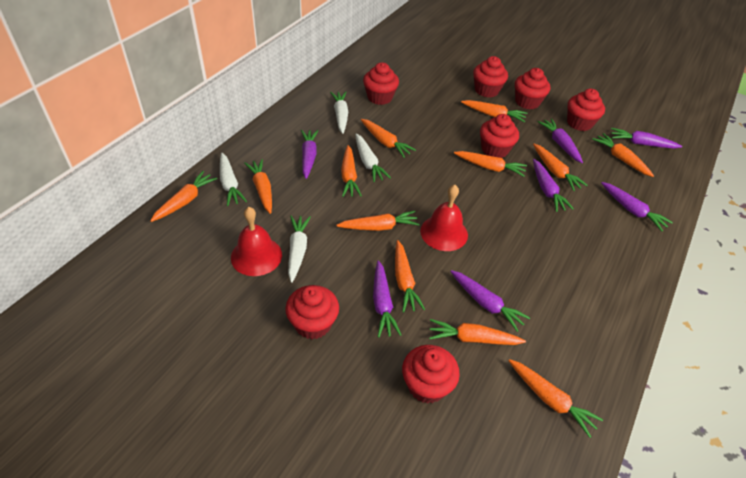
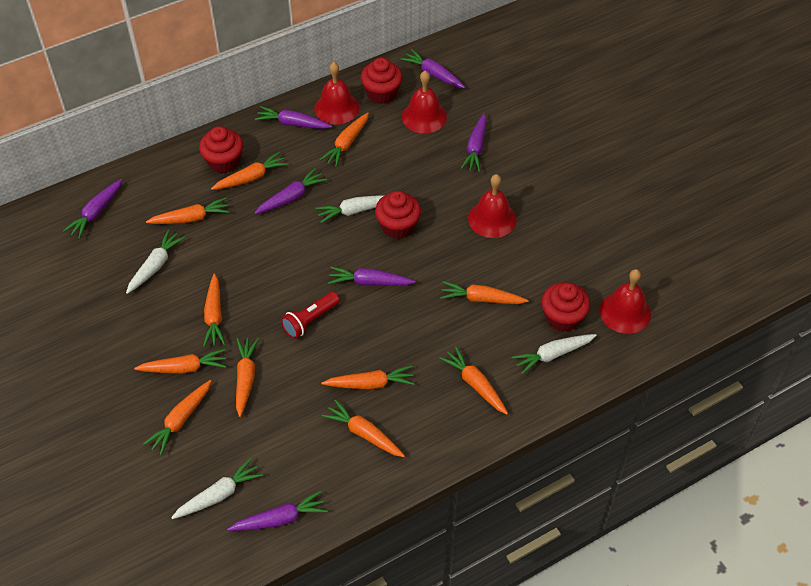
orange carrot: 12 -> 11
red bell: 2 -> 4
red cupcake: 7 -> 4
red flashlight: 0 -> 1

